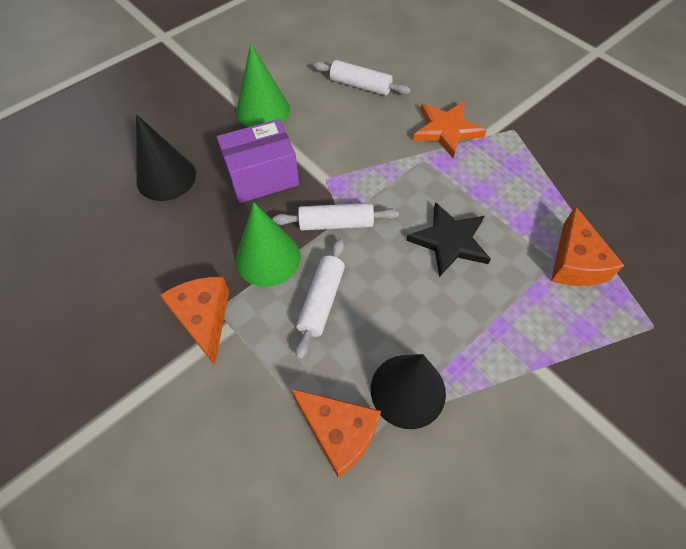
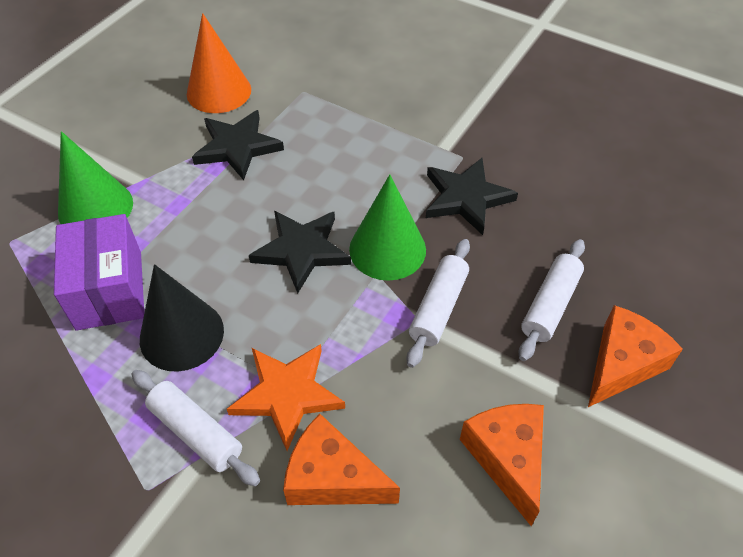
black cone: 2 -> 1
black star: 1 -> 3
orange cone: 0 -> 1

